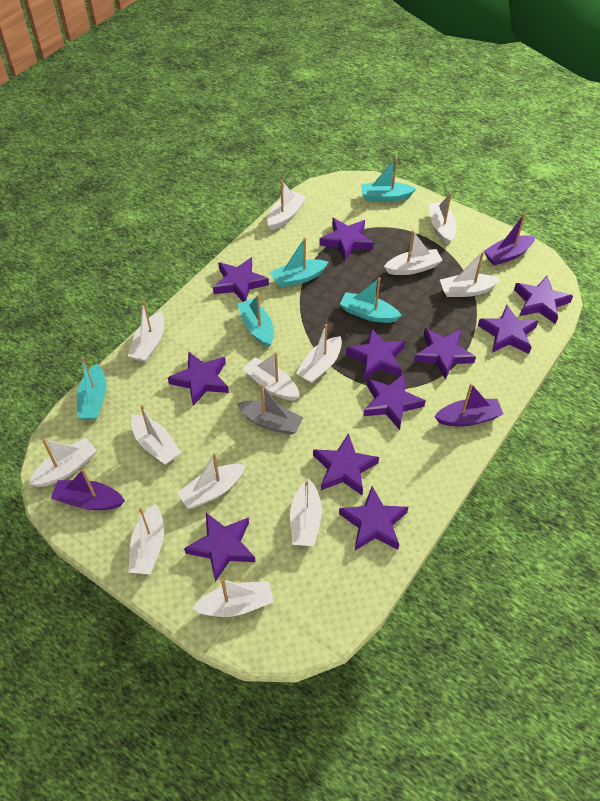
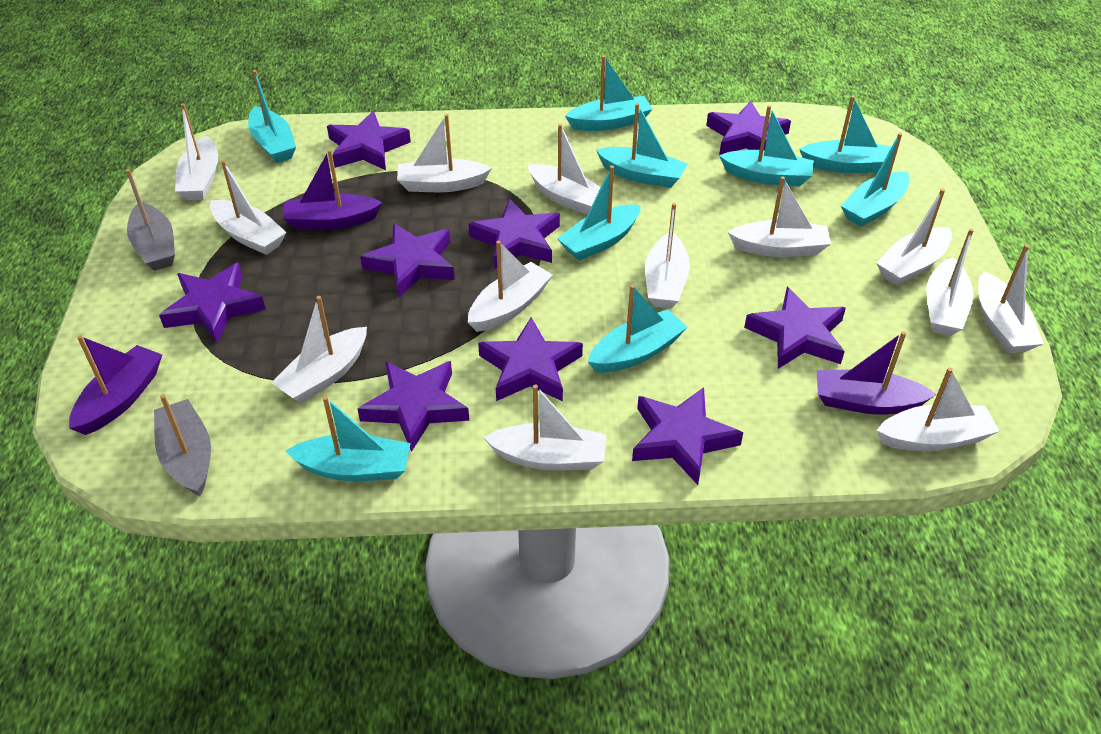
grey boat: 1 -> 2
purple star: 11 -> 9
turquoise boat: 5 -> 9

